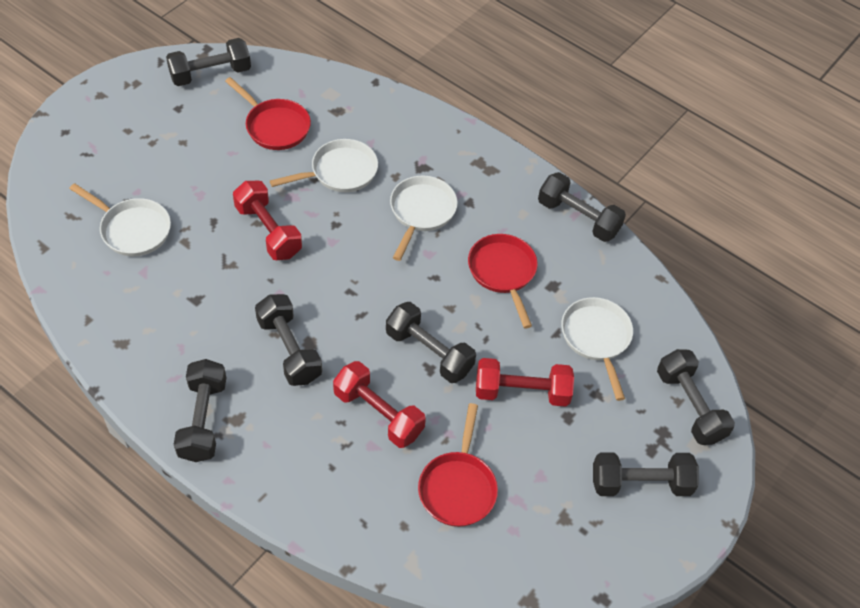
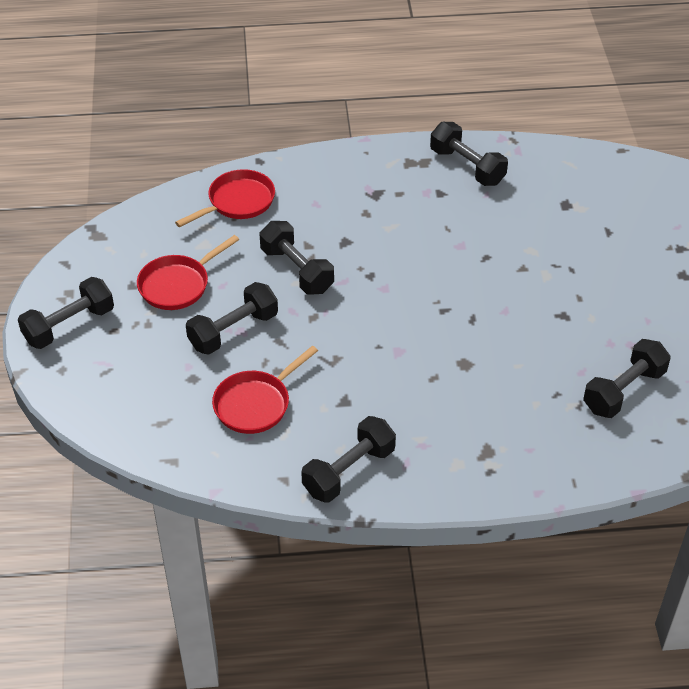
black dumbbell: 7 -> 6
red dumbbell: 3 -> 0
white pan: 4 -> 0

